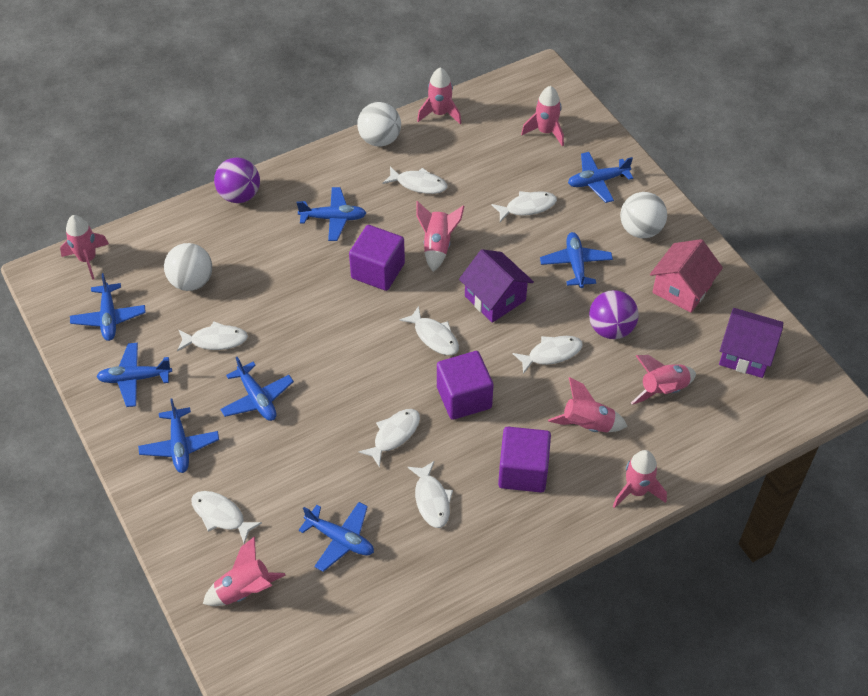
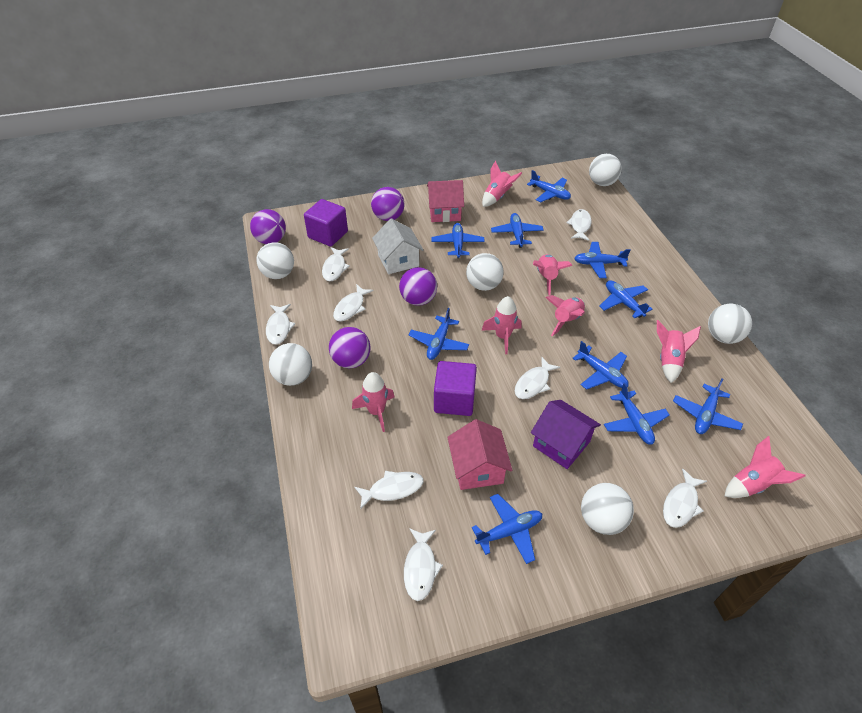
blue plane: 8 -> 10
pink house: 1 -> 2
pink rocket: 8 -> 7
purple ball: 2 -> 4
purple cube: 3 -> 2
purple house: 2 -> 1
white ball: 3 -> 6
white house: 0 -> 1

